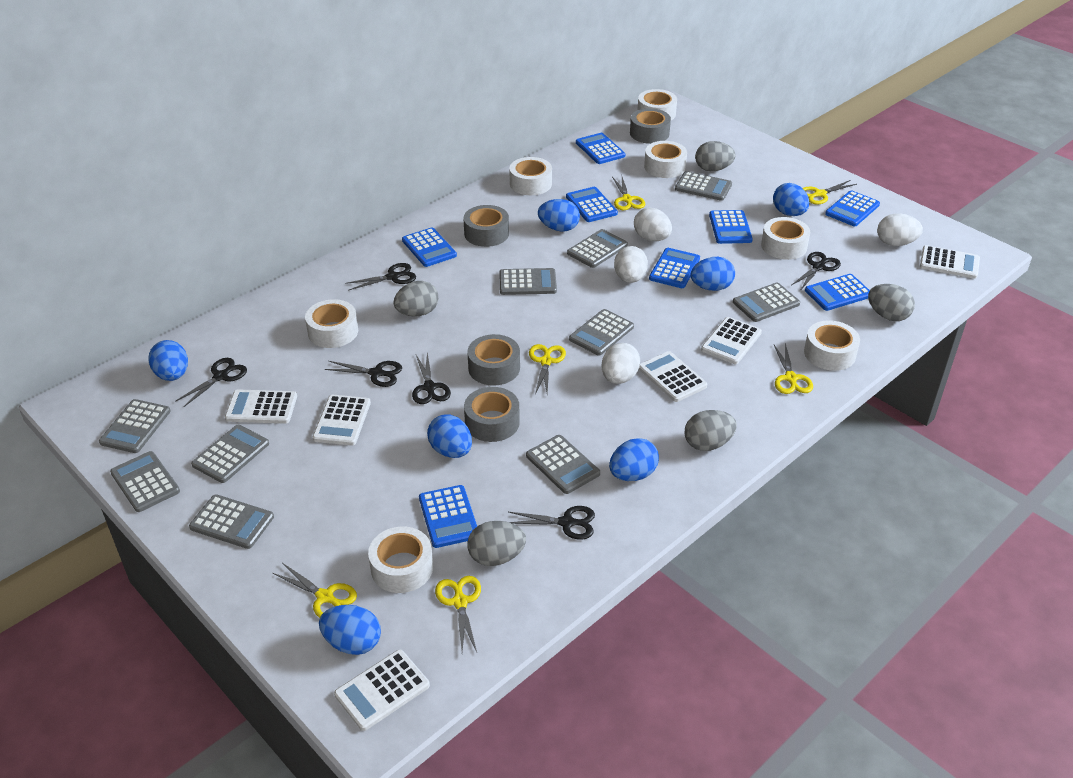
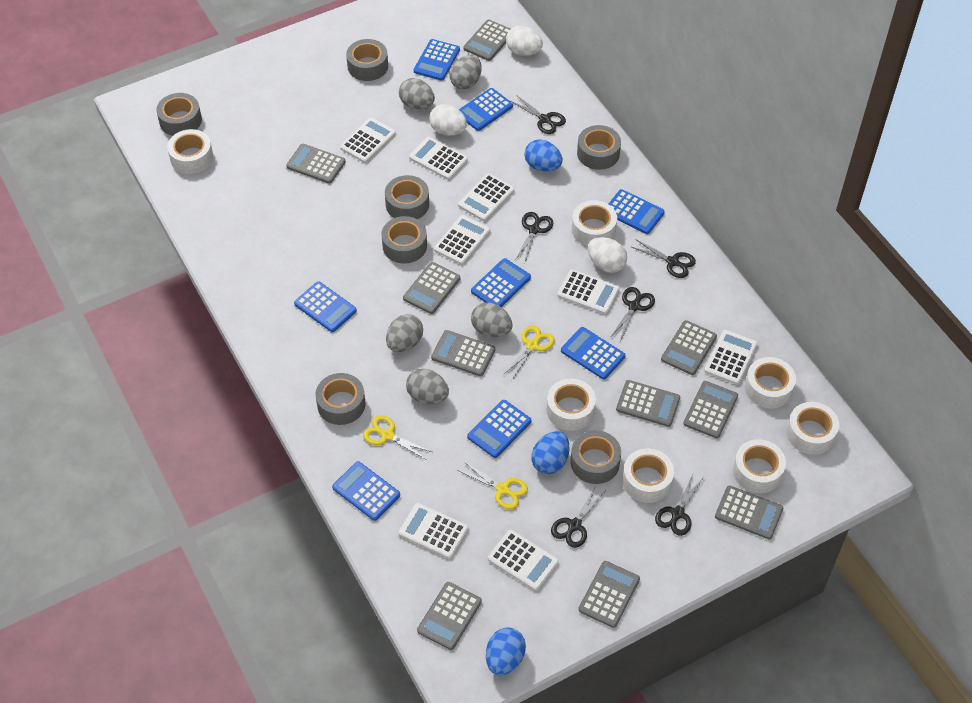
blue egg: 7 -> 3
grey tape: 4 -> 7
white calculator: 6 -> 8
white egg: 4 -> 3
yellow scissors: 6 -> 3

